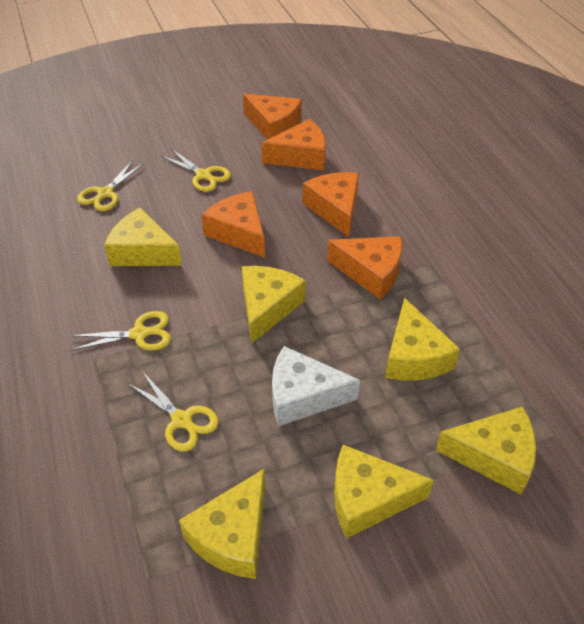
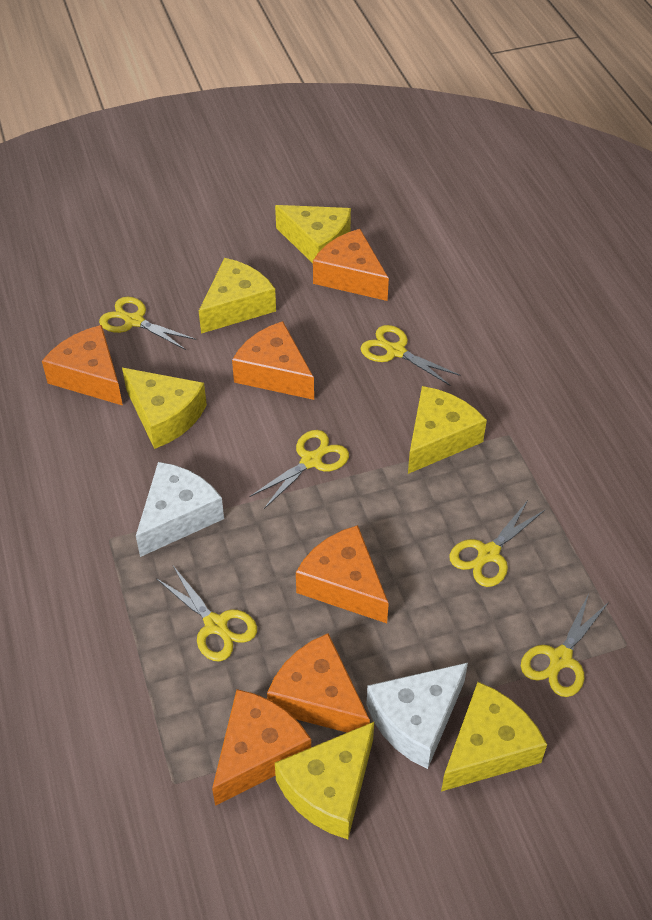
orange cheese: 5 -> 6
white cheese: 1 -> 2
yellow scissors: 4 -> 6

